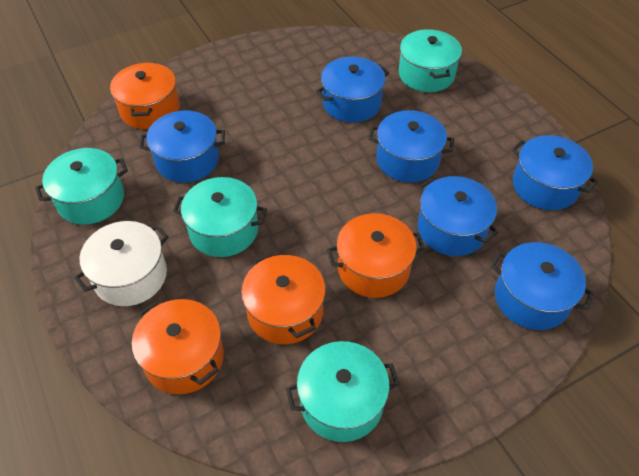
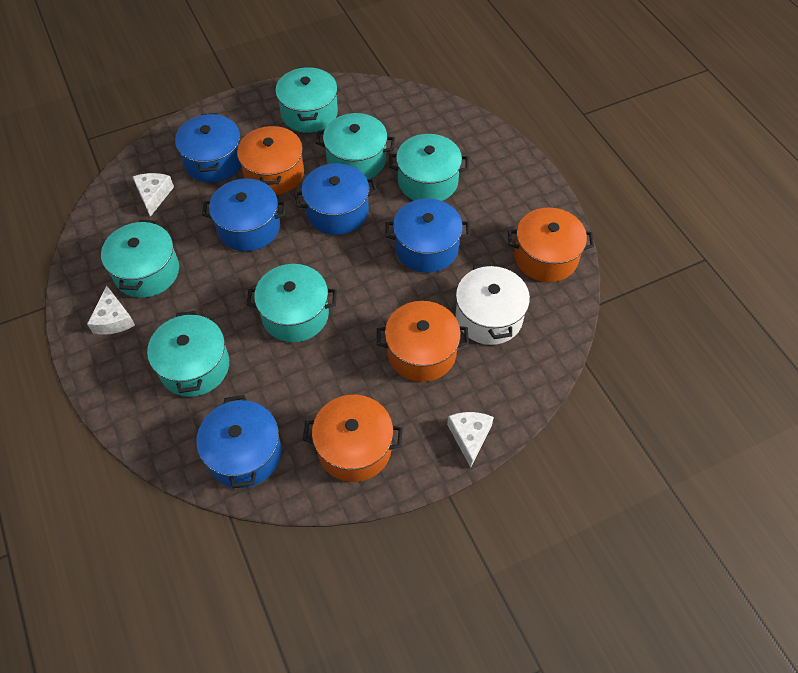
blue pot: 6 -> 5
turquoise pot: 4 -> 6
white cheese: 0 -> 3

